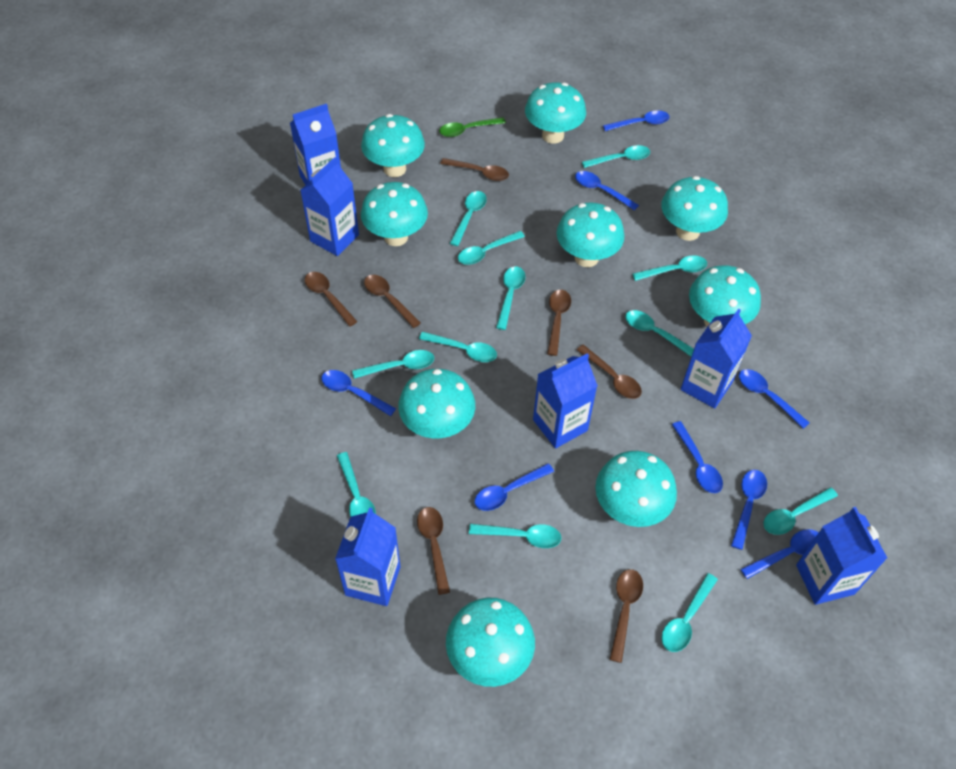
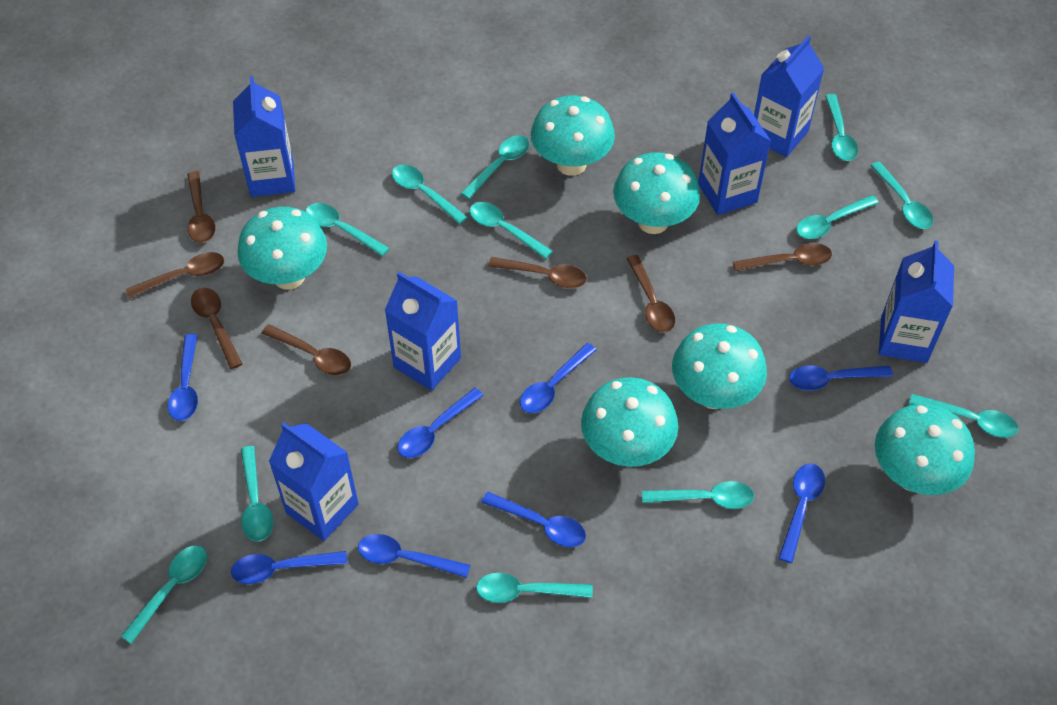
green spoon: 1 -> 0
turquoise mushroom: 9 -> 6

